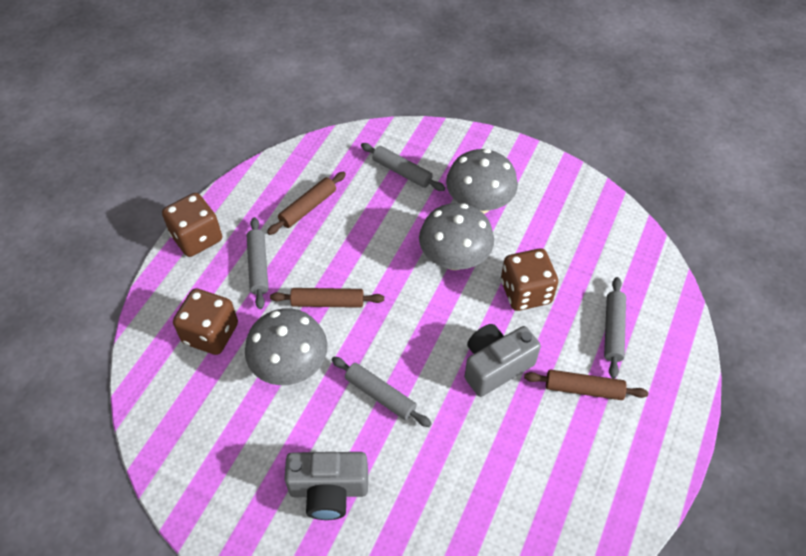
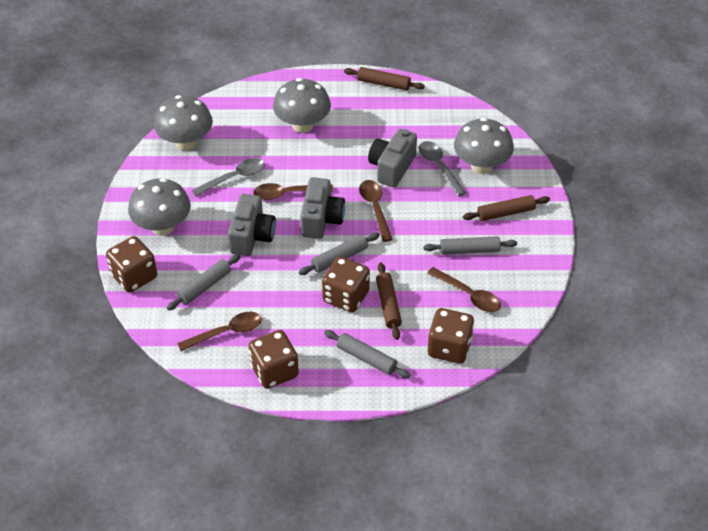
brown dice: 3 -> 4
brown spoon: 0 -> 4
grey camera: 2 -> 3
grey mushroom: 3 -> 4
grey spoon: 0 -> 2

